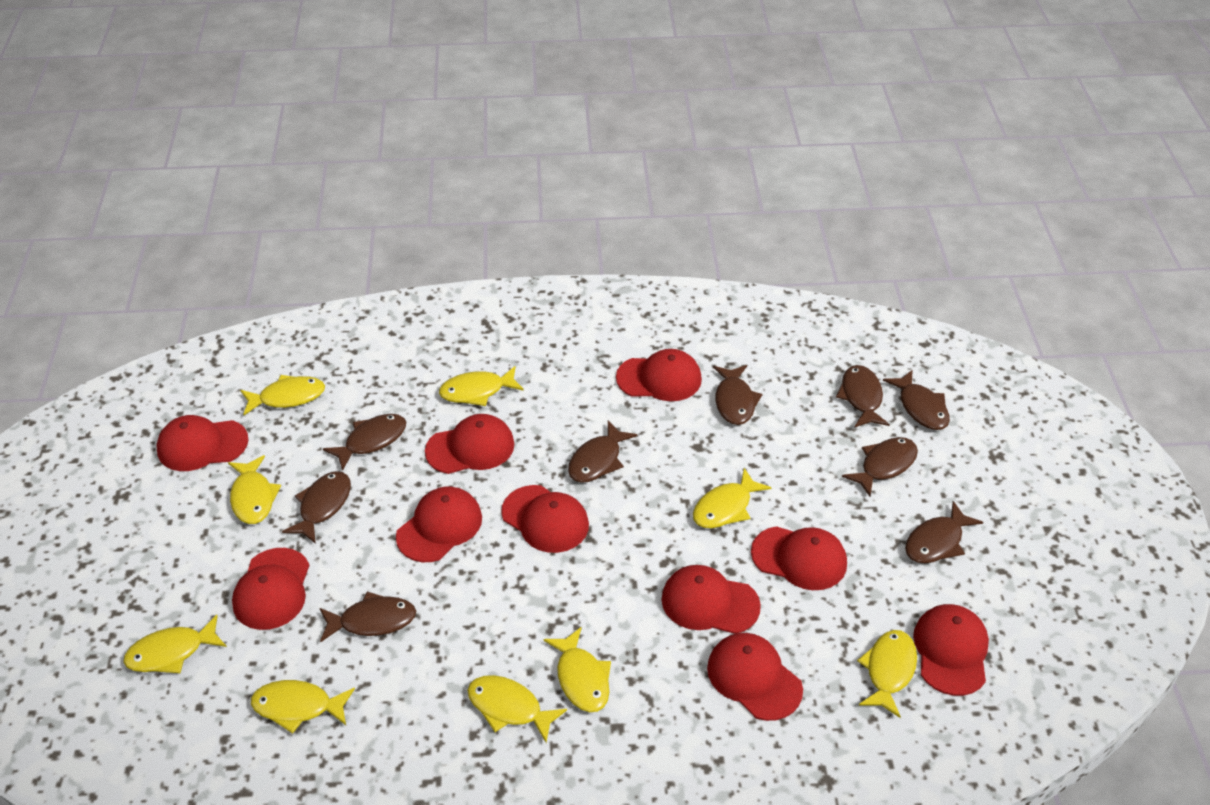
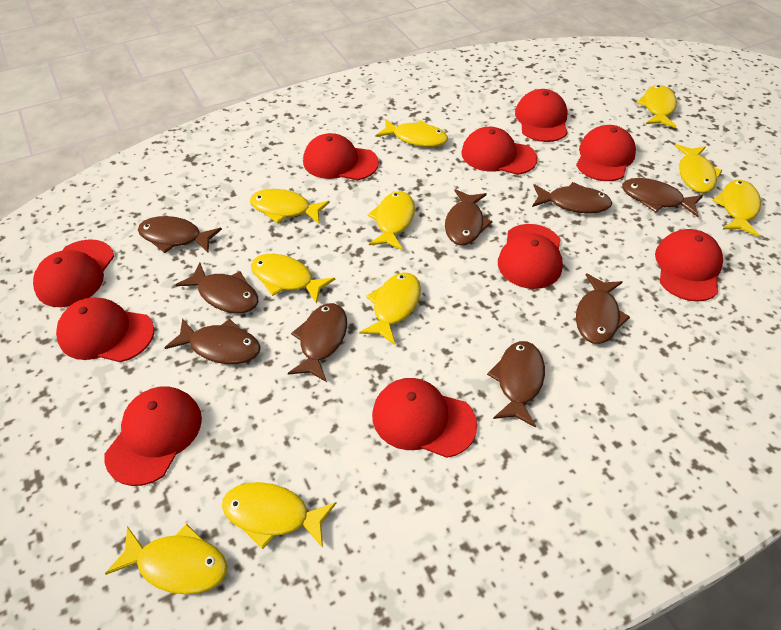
yellow fish: 9 -> 10

